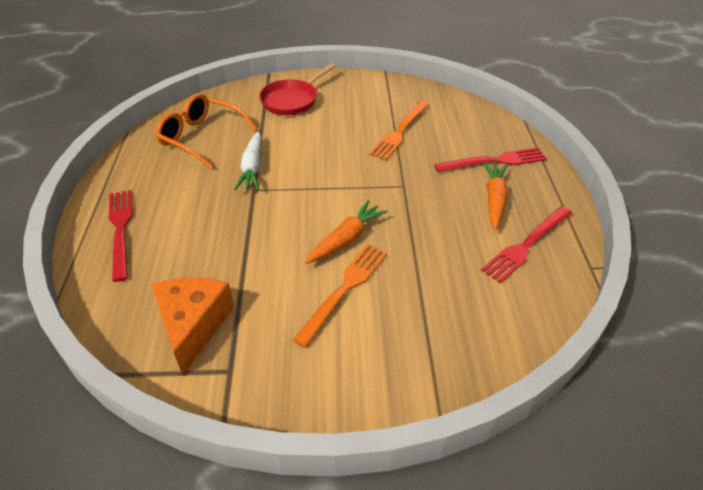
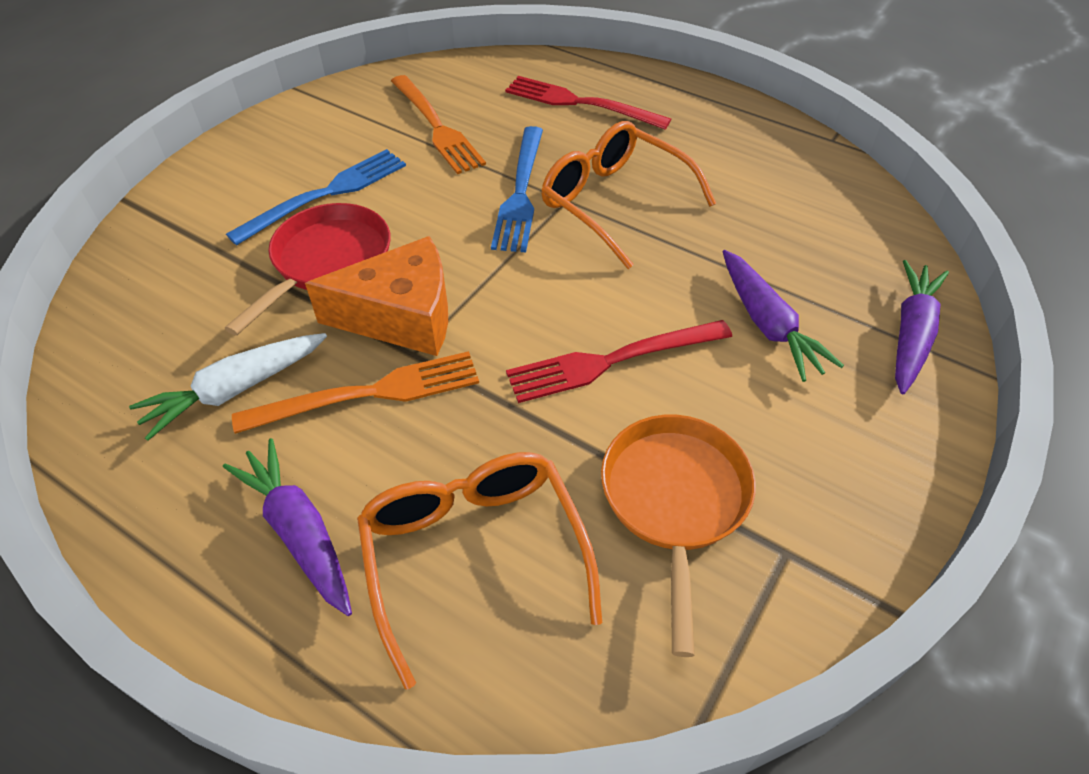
blue fork: 0 -> 2
orange carrot: 2 -> 0
orange glasses: 1 -> 2
orange pan: 0 -> 1
purple carrot: 0 -> 3
red fork: 3 -> 2

